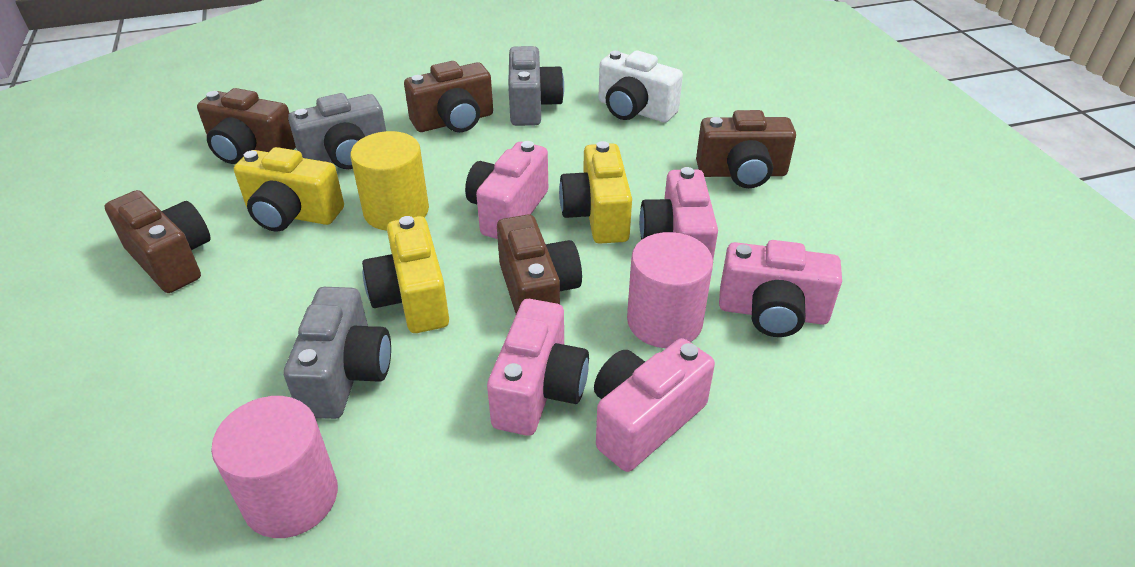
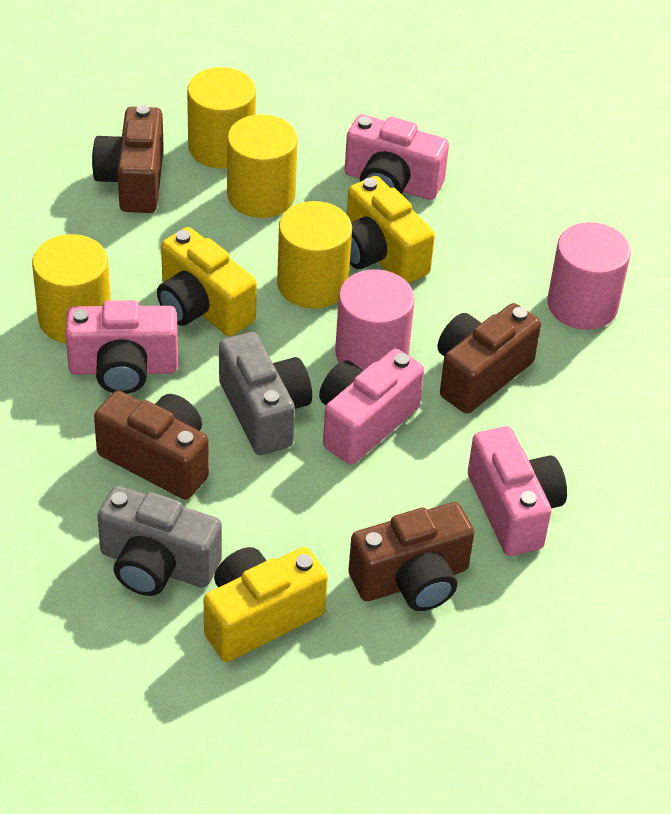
brown camera: 5 -> 4
grey camera: 3 -> 2
pink camera: 5 -> 4
white camera: 1 -> 0
yellow cylinder: 1 -> 4

